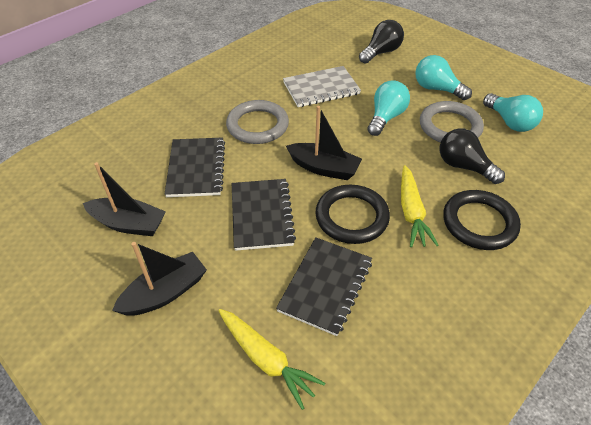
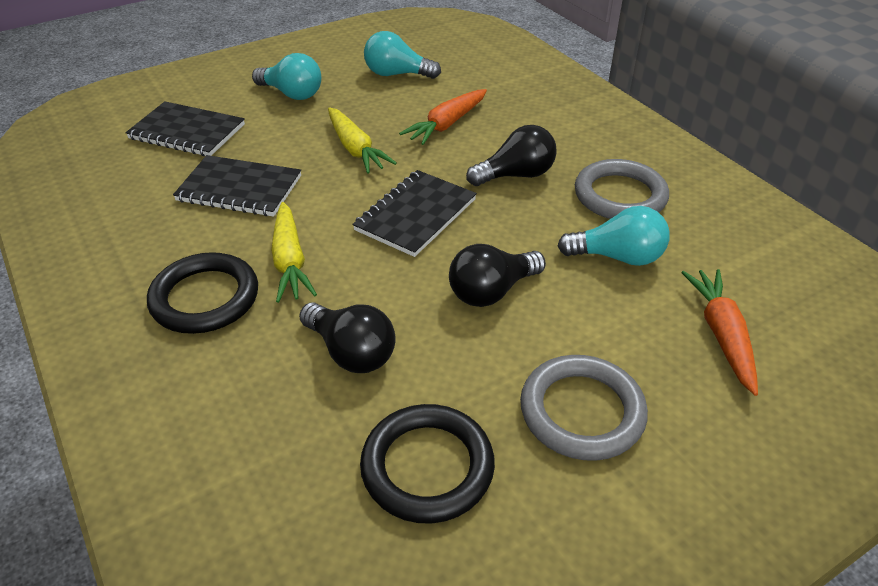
black boat: 3 -> 0
black light bulb: 2 -> 3
grey notebook: 1 -> 0
orange carrot: 0 -> 2

